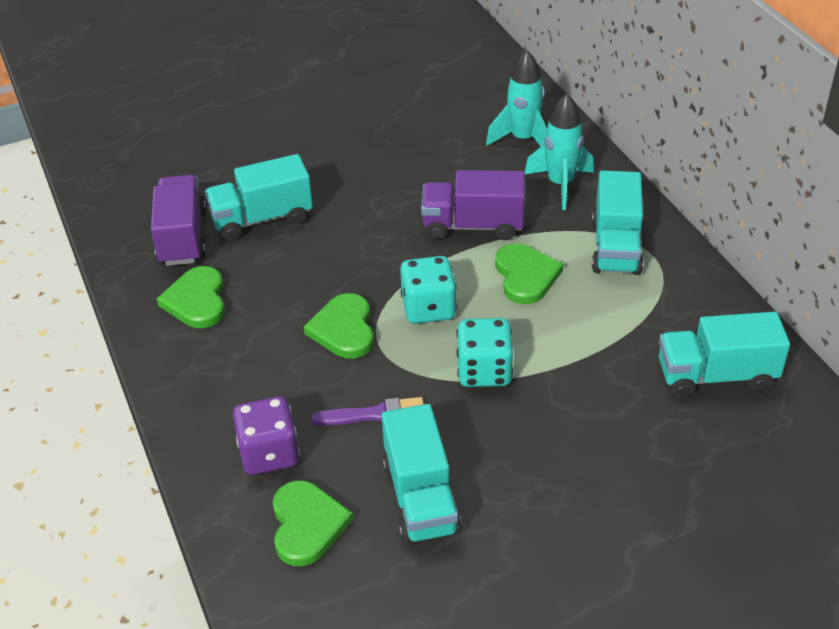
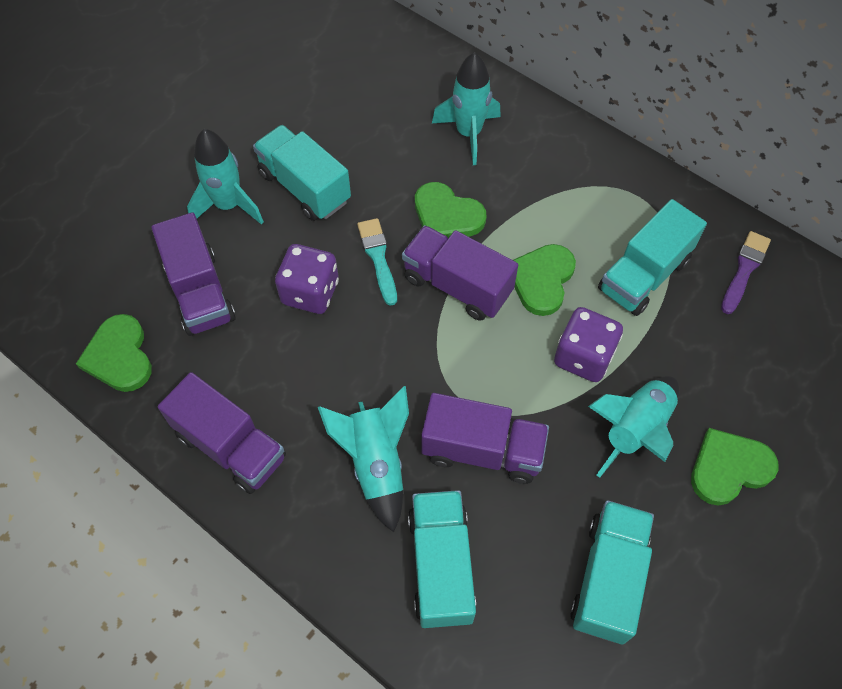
purple dice: 1 -> 2
purple truck: 2 -> 4
turquoise brush: 0 -> 1
turquoise dice: 2 -> 0
turquoise rocket: 2 -> 4

